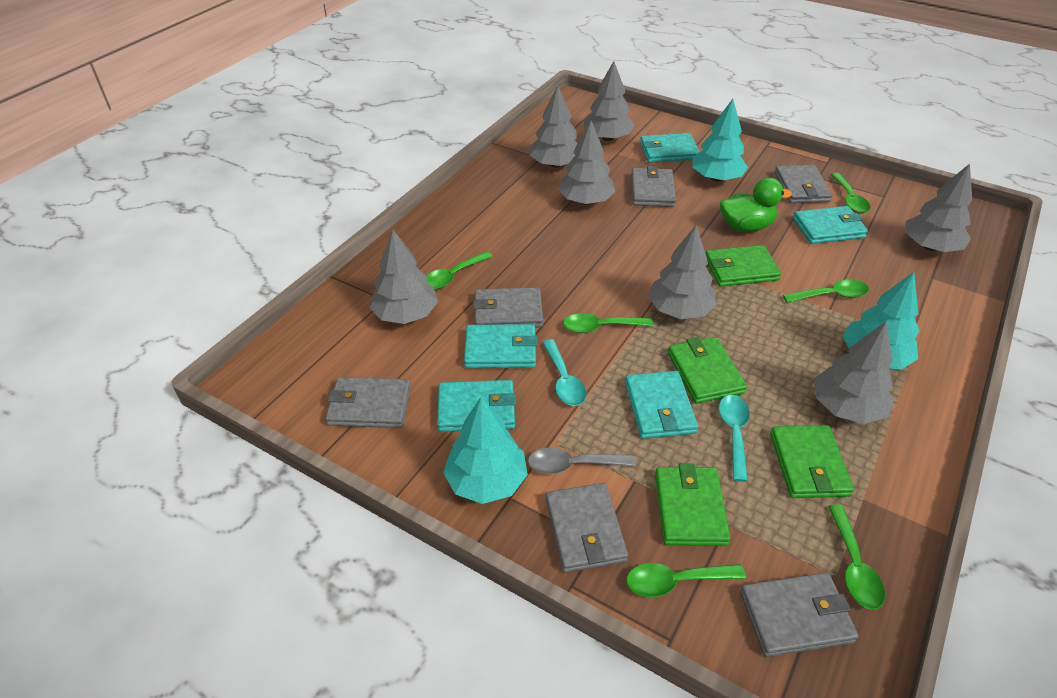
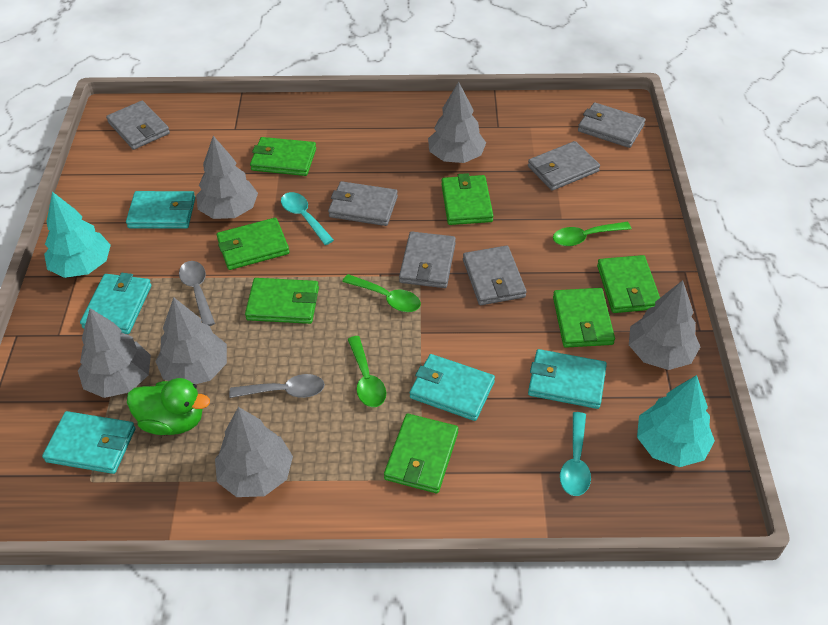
green spoon: 6 -> 3
green wallet: 4 -> 7
grey spoon: 1 -> 2
grey tree: 7 -> 6
turquoise tree: 3 -> 2

